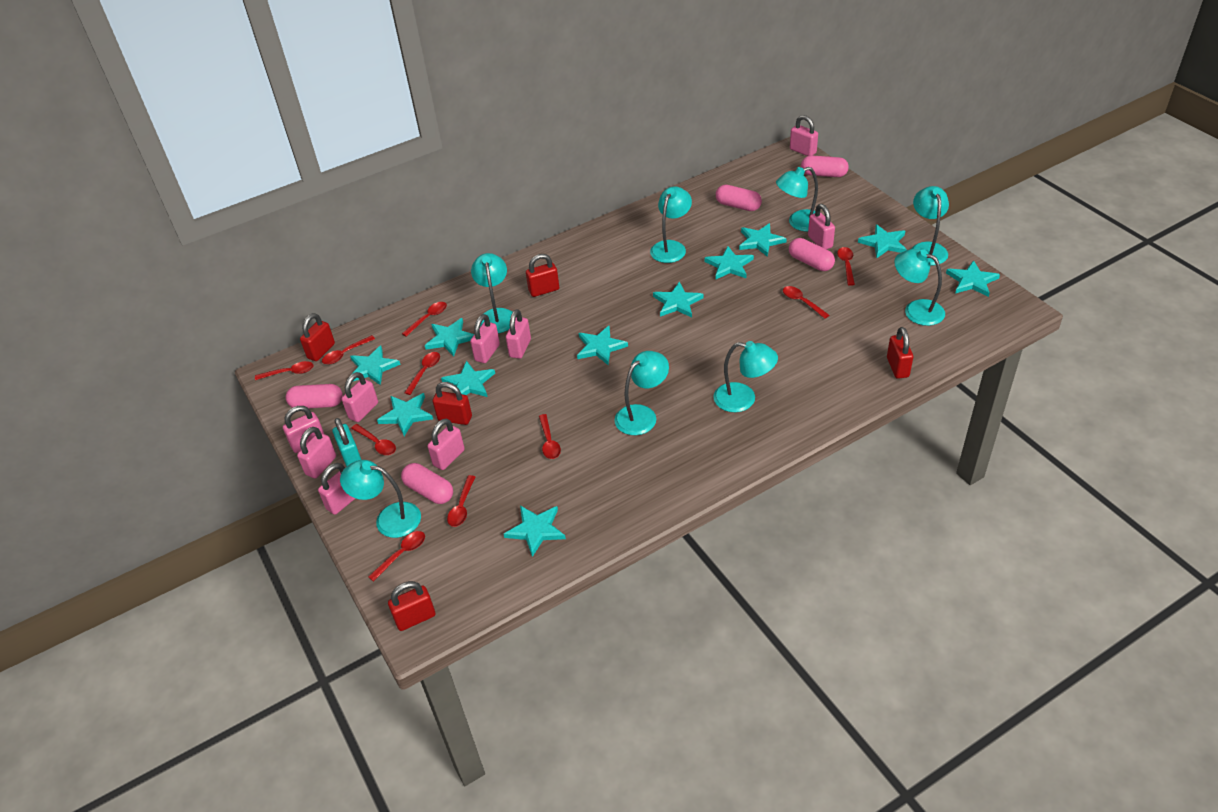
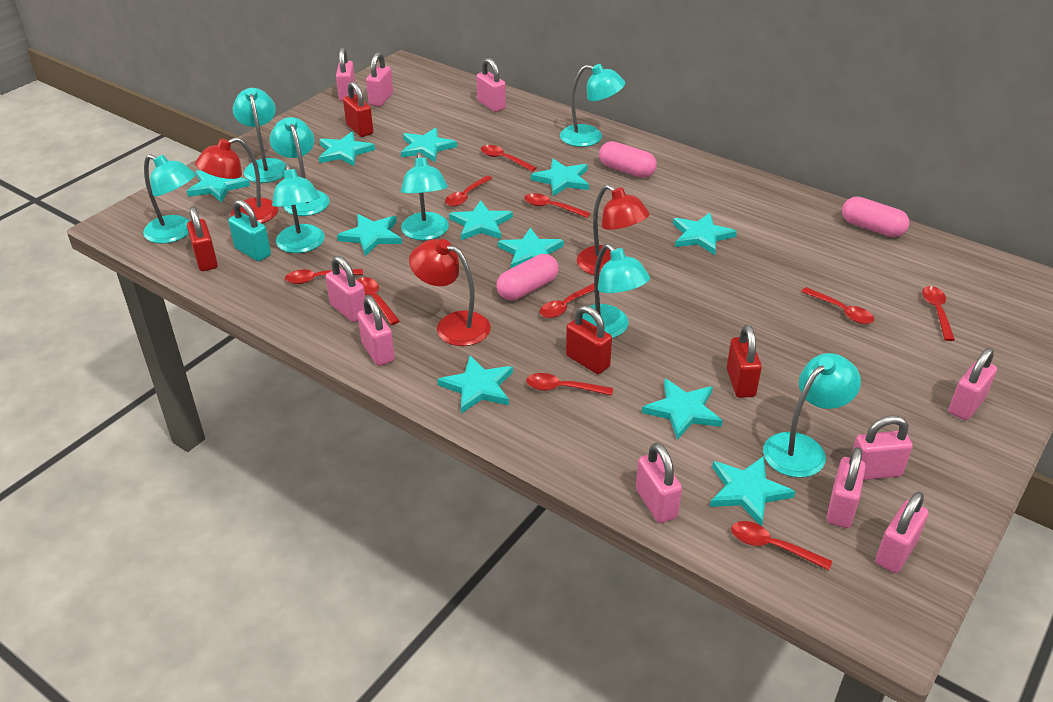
pink capsule: 5 -> 3
pink padlock: 9 -> 10
red lamp: 0 -> 3
red padlock: 5 -> 4

